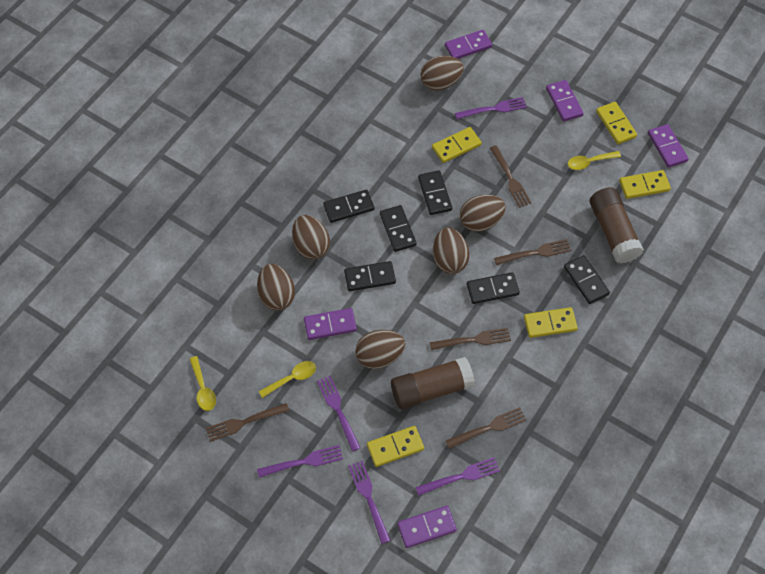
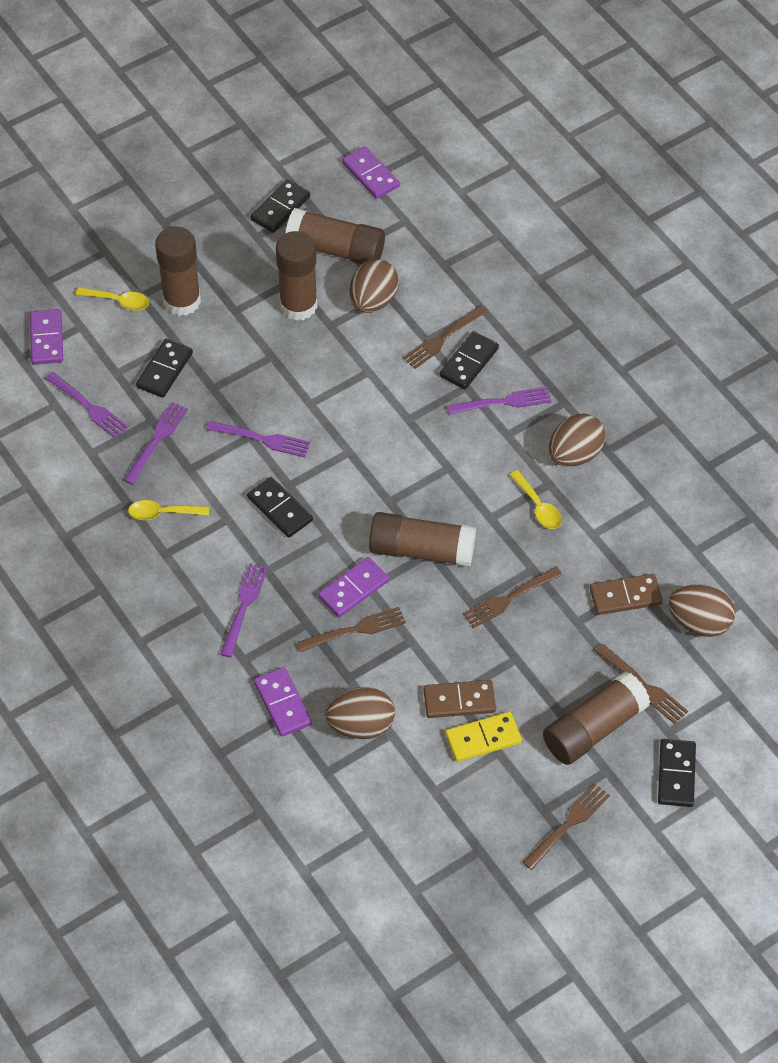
black domino: 6 -> 5
brown domino: 0 -> 2
brown egg: 6 -> 4
brown glue stick: 2 -> 5
purple domino: 5 -> 4
yellow domino: 5 -> 1

